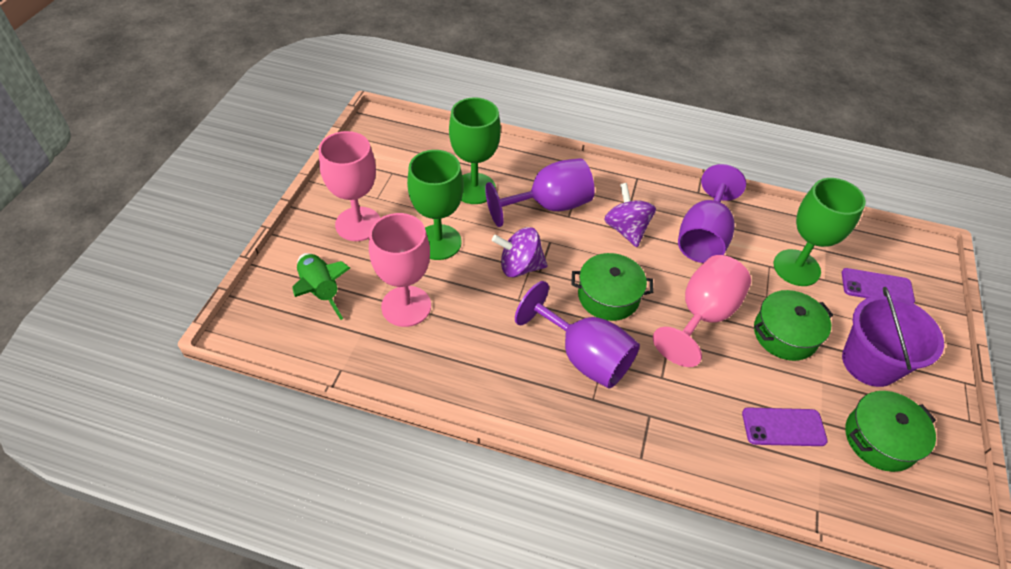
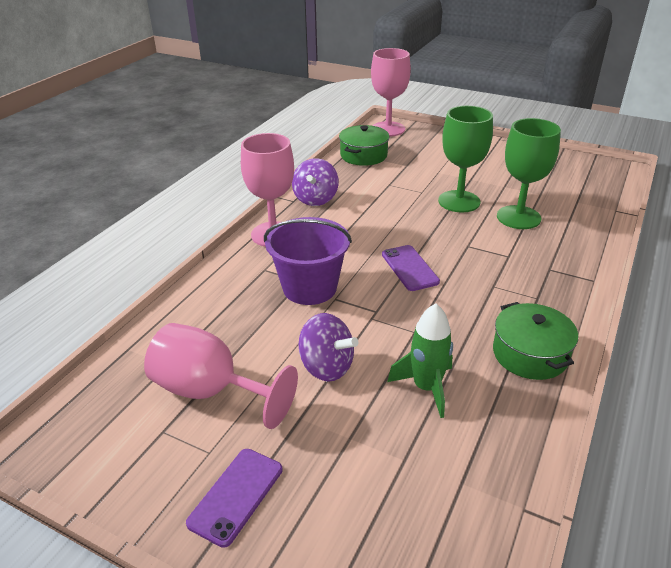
green goblet: 3 -> 2
green pot: 3 -> 2
purple goblet: 3 -> 0

